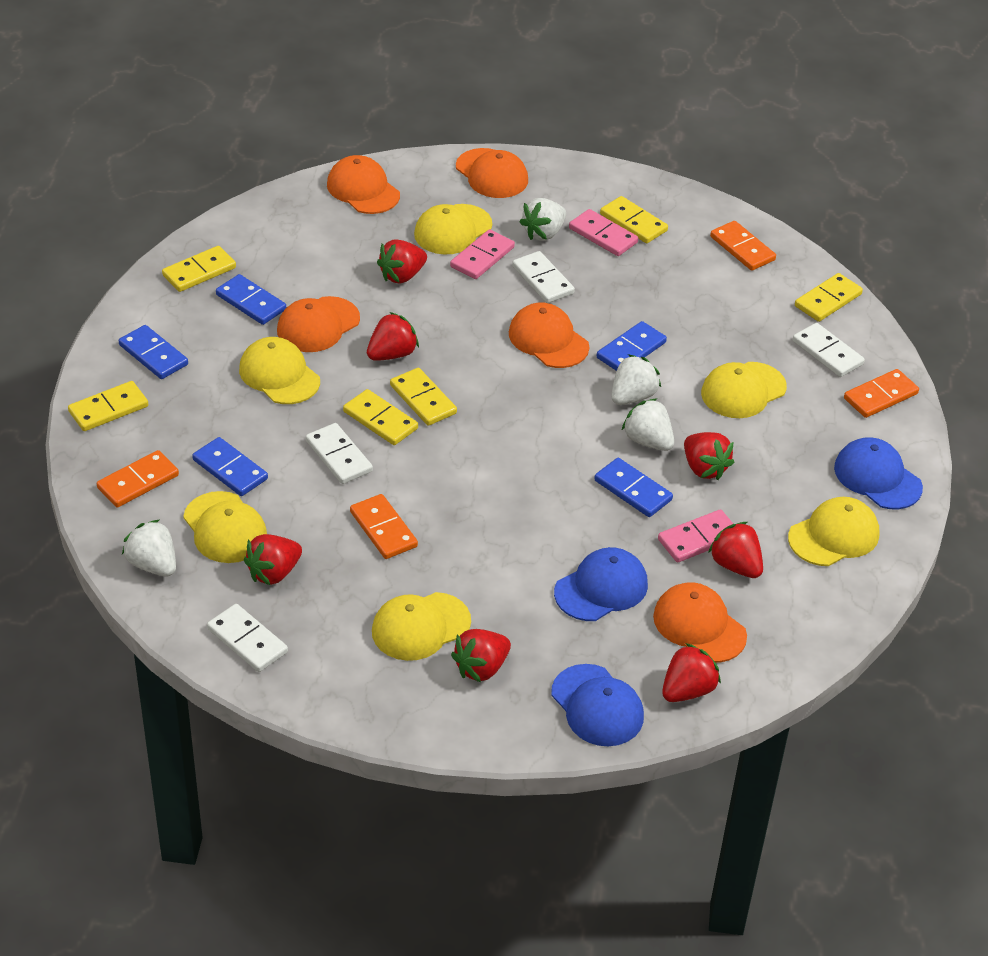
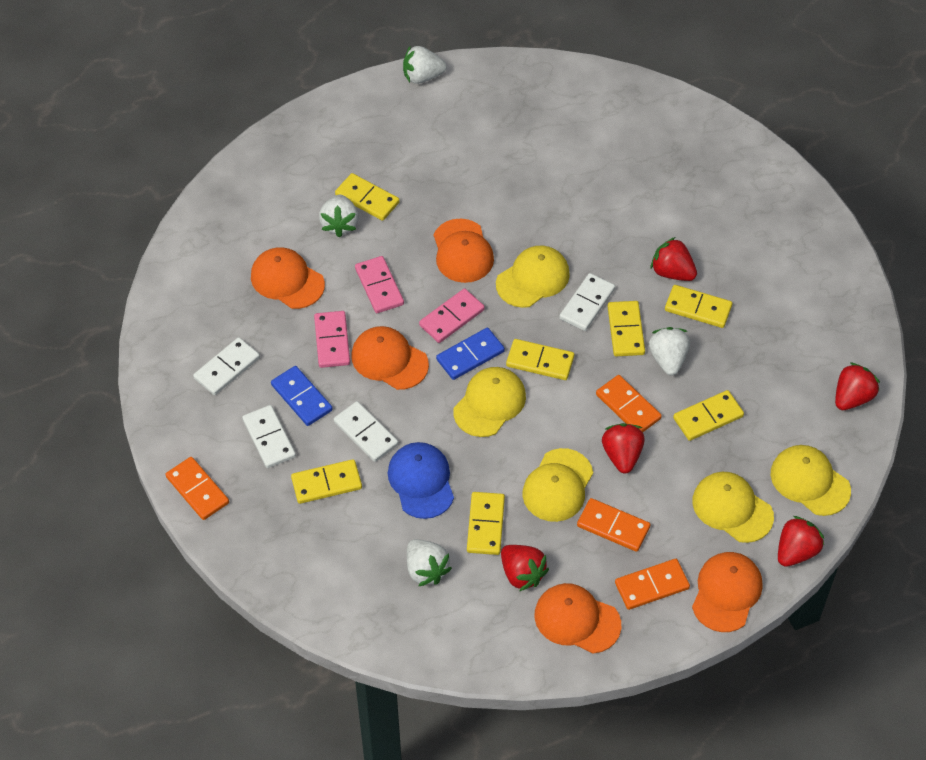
blue cap: 3 -> 1
blue domino: 5 -> 2
red strawberry: 7 -> 5
yellow cap: 6 -> 5
yellow domino: 6 -> 7

